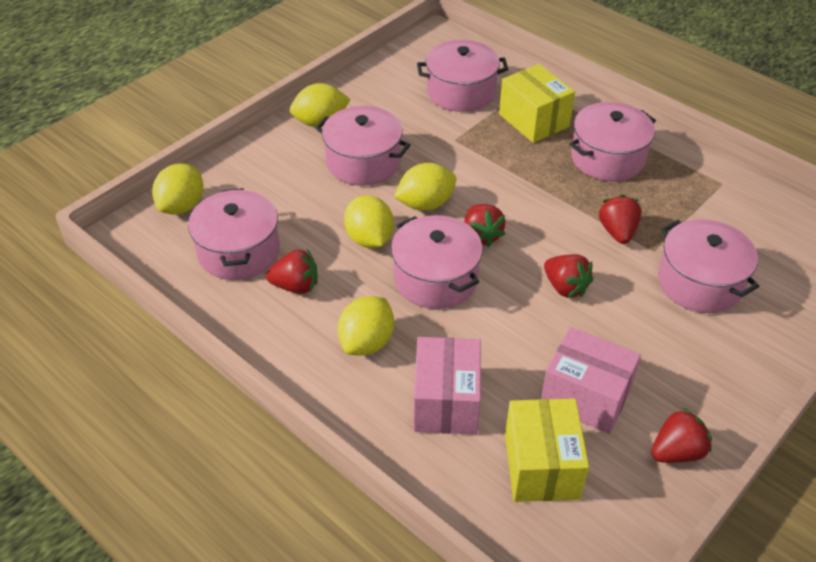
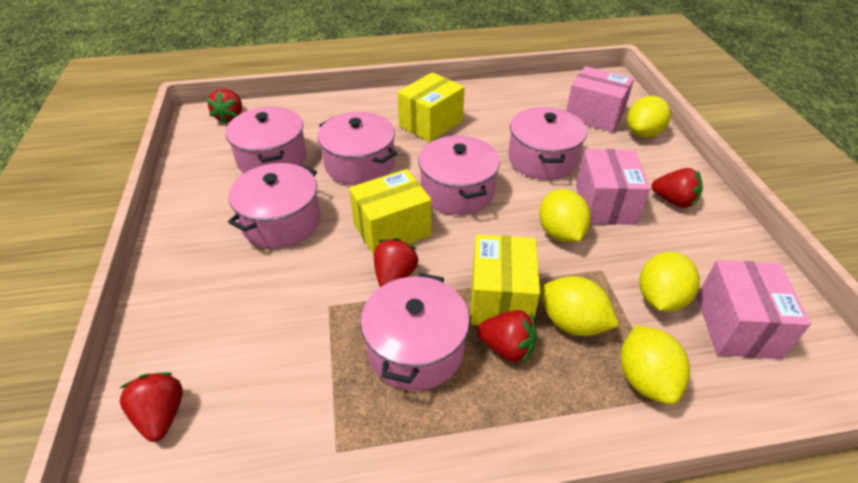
pink box: 2 -> 3
yellow box: 2 -> 3

